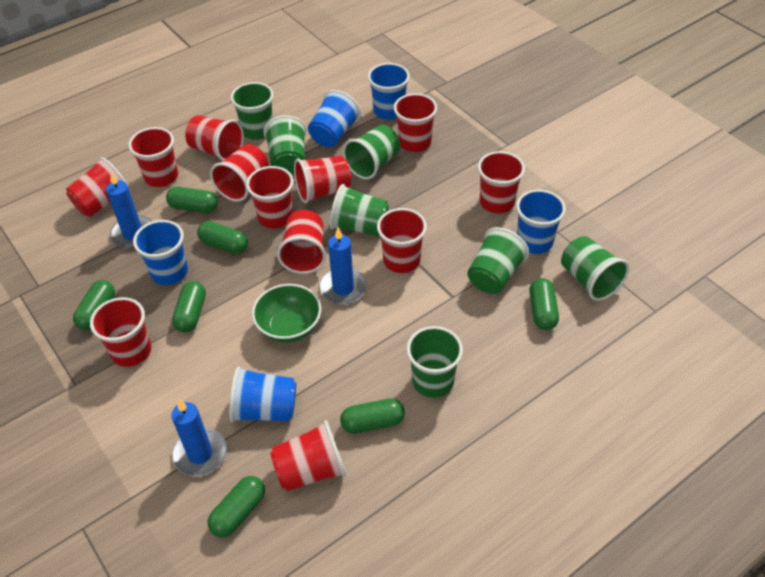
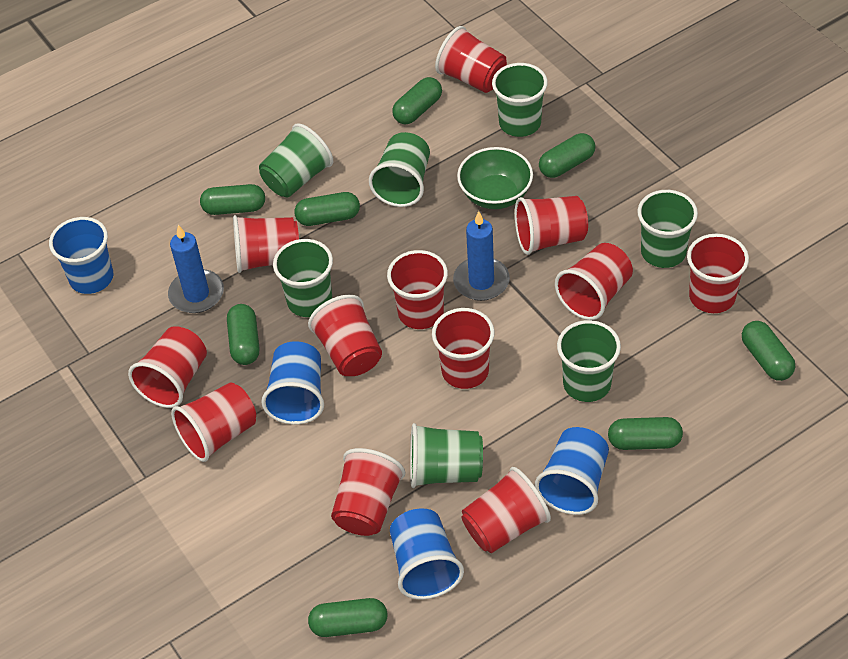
blue candle: 3 -> 2
blue cup: 5 -> 4
green capsule: 7 -> 8

